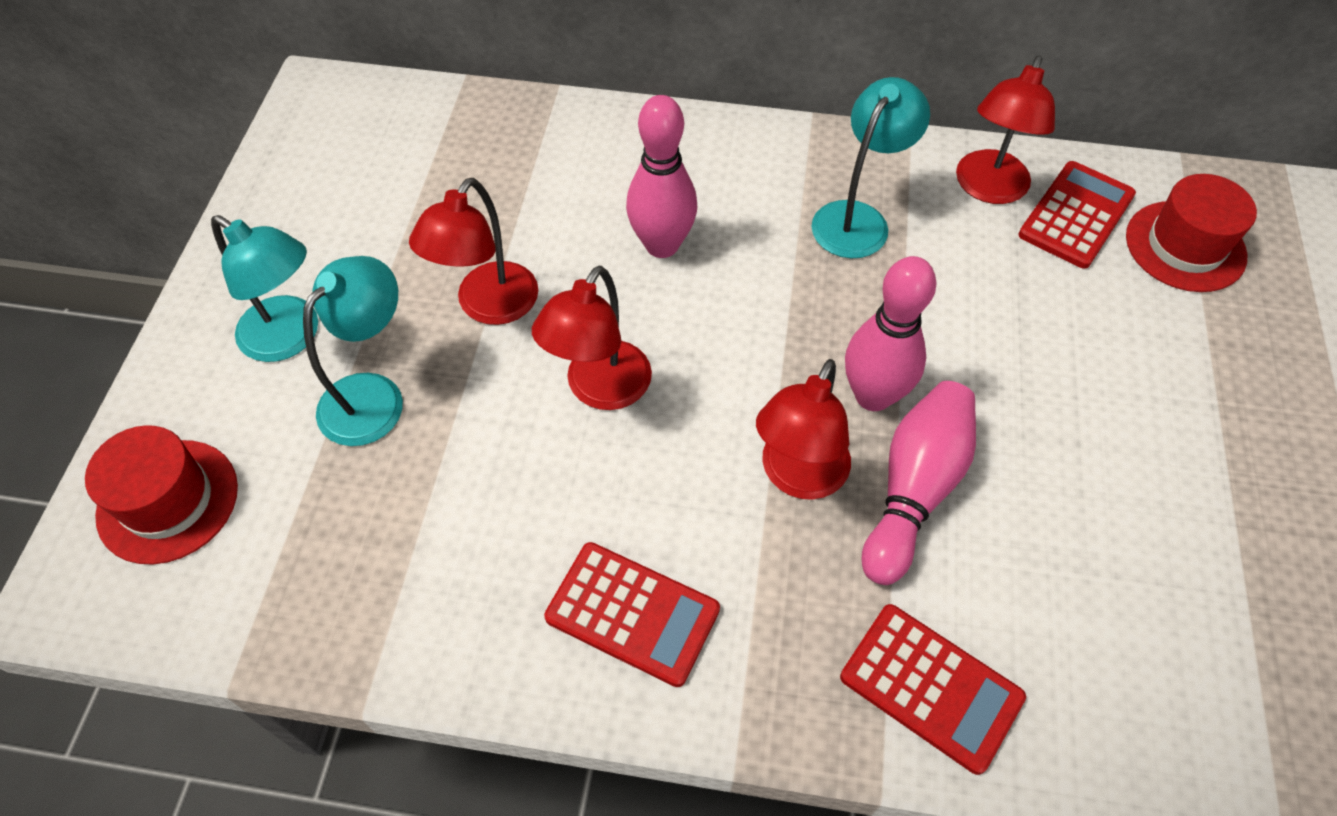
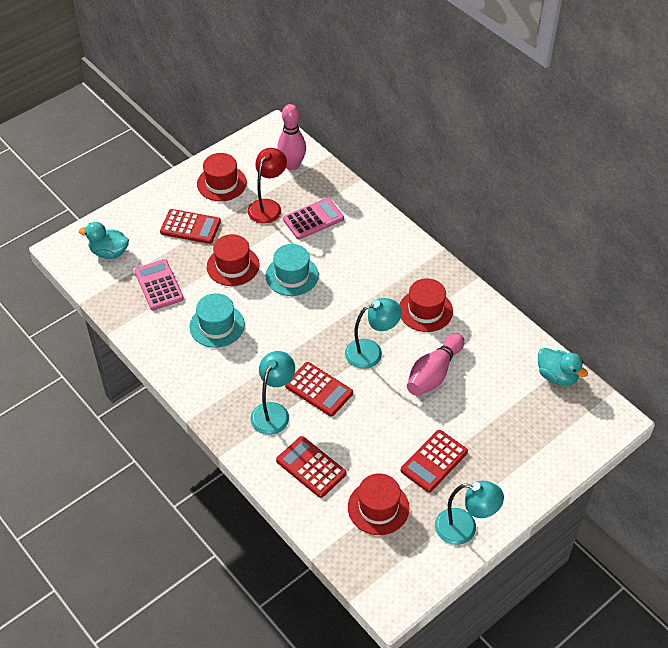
pink bowling pin: 3 -> 2
pink calculator: 0 -> 2
red calculator: 3 -> 4
red hat: 2 -> 4
red lamp: 4 -> 1
turquoise duck: 0 -> 2
turquoise hat: 0 -> 2

